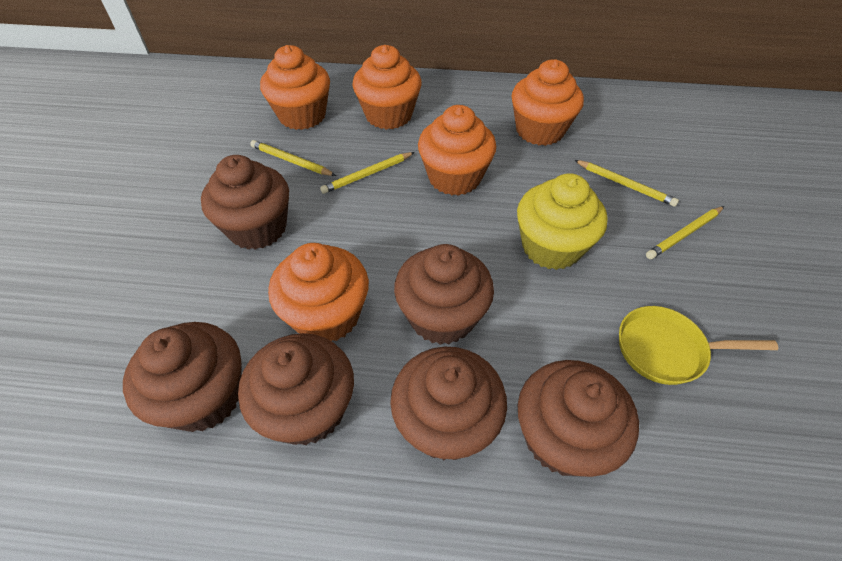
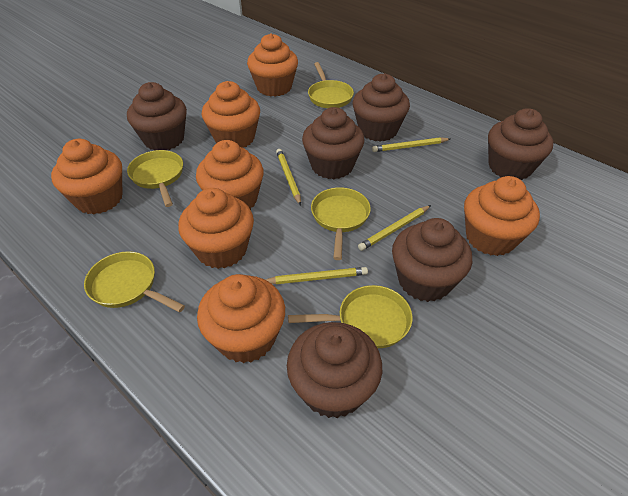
orange cupcake: 5 -> 7
yellow cupcake: 1 -> 0
yellow pan: 1 -> 5

